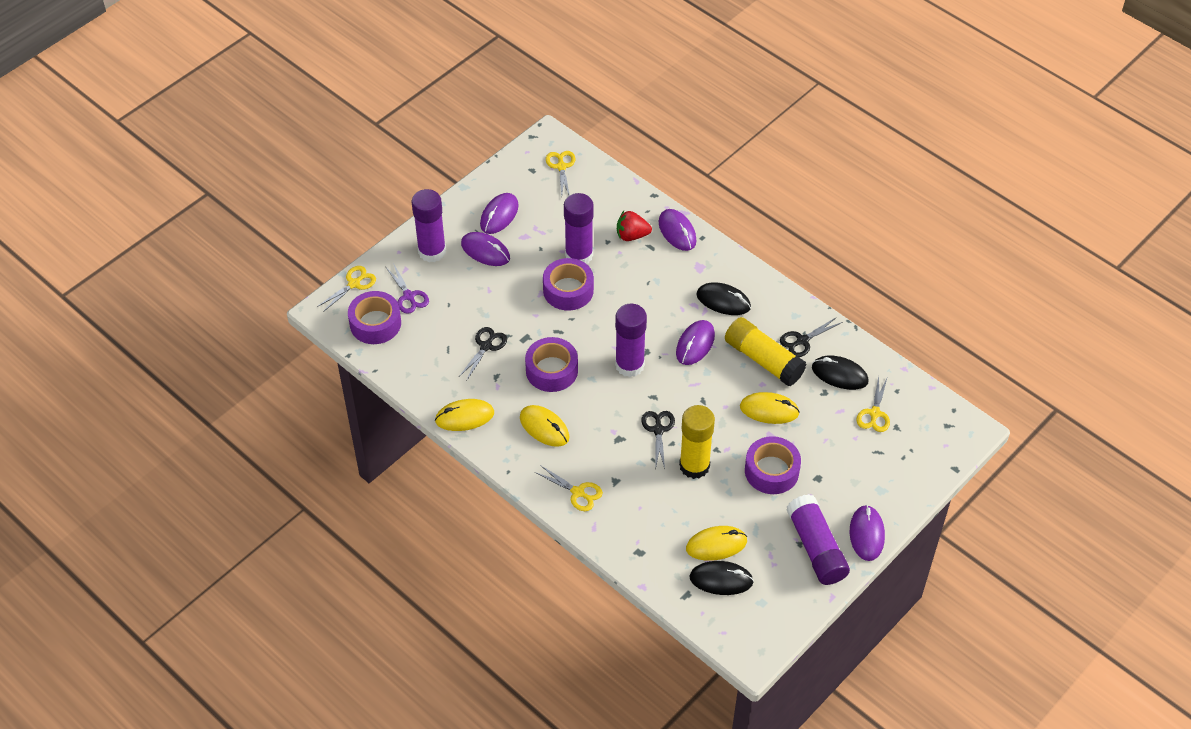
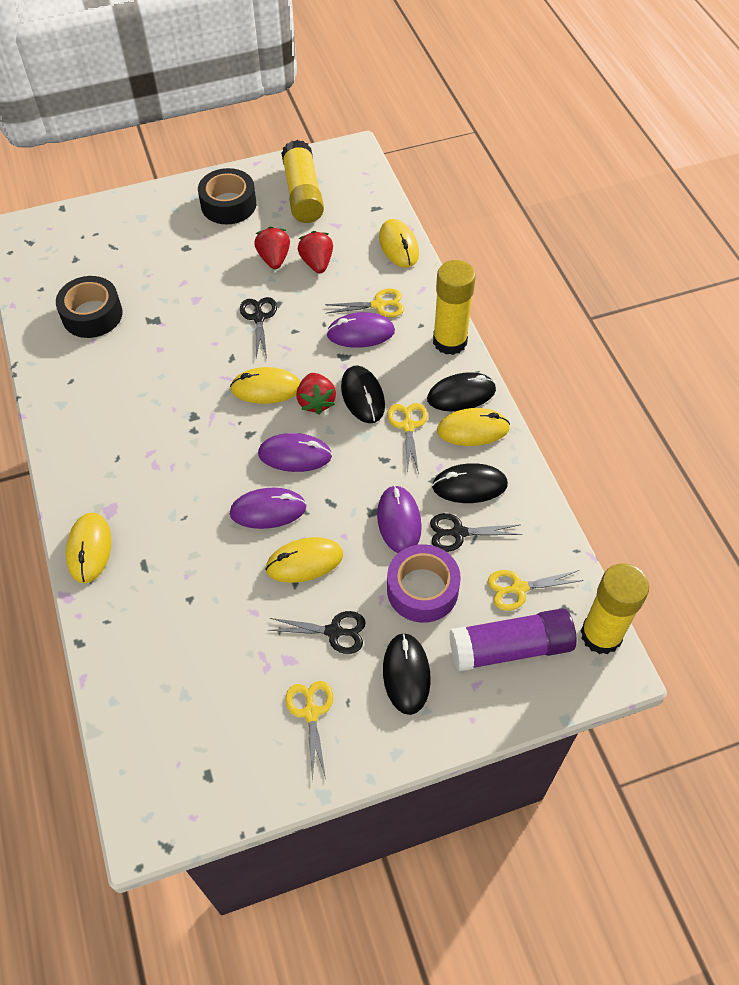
black mouse: 3 -> 4
black tape: 0 -> 2
purple glue stick: 4 -> 1
purple mouse: 5 -> 4
purple scissors: 1 -> 0
purple tape: 4 -> 1
red strawberry: 1 -> 3
yellow glue stick: 2 -> 3
yellow mouse: 4 -> 5

